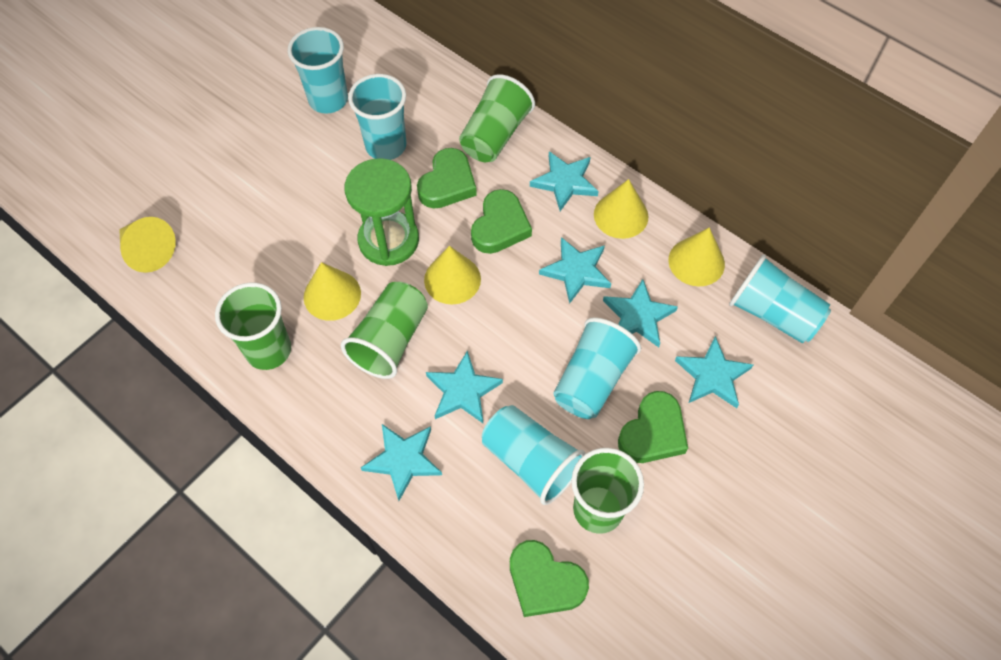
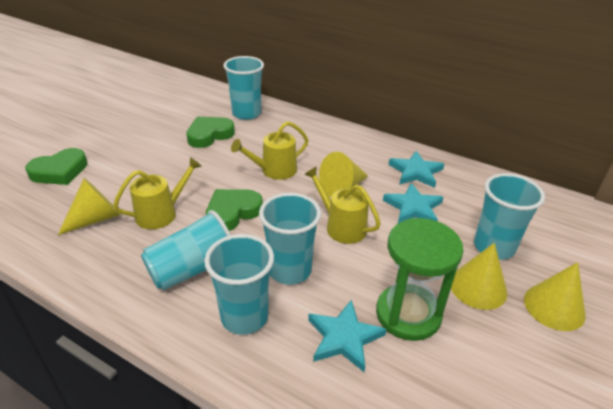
green cup: 4 -> 0
green heart: 4 -> 3
turquoise star: 6 -> 3
yellow cone: 5 -> 4
yellow watering can: 0 -> 3

